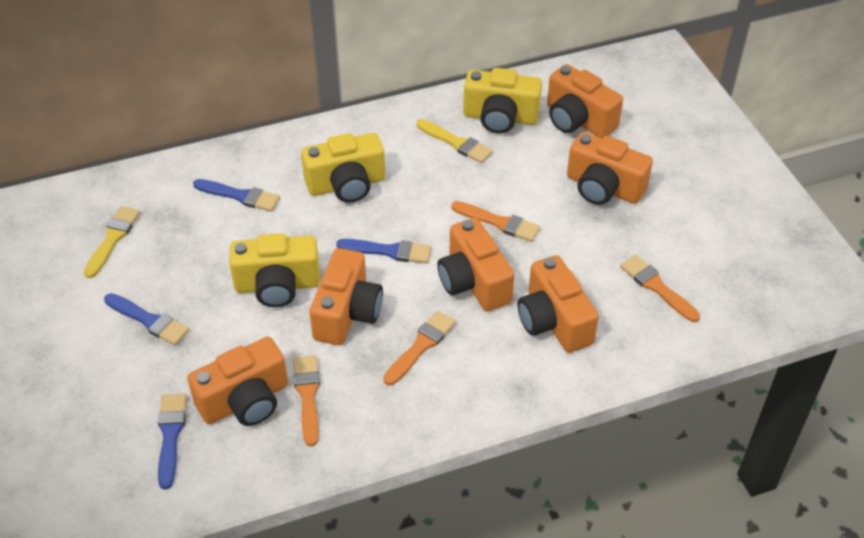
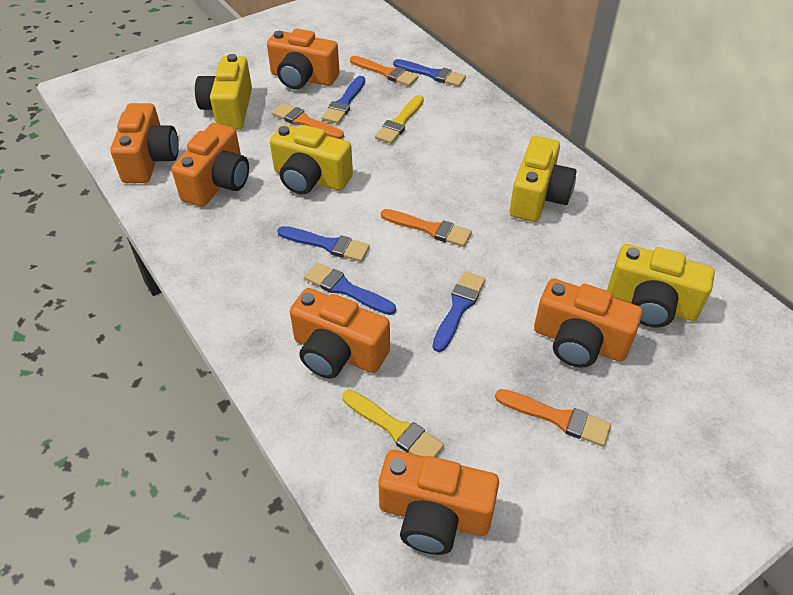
blue brush: 4 -> 5
yellow camera: 3 -> 4

